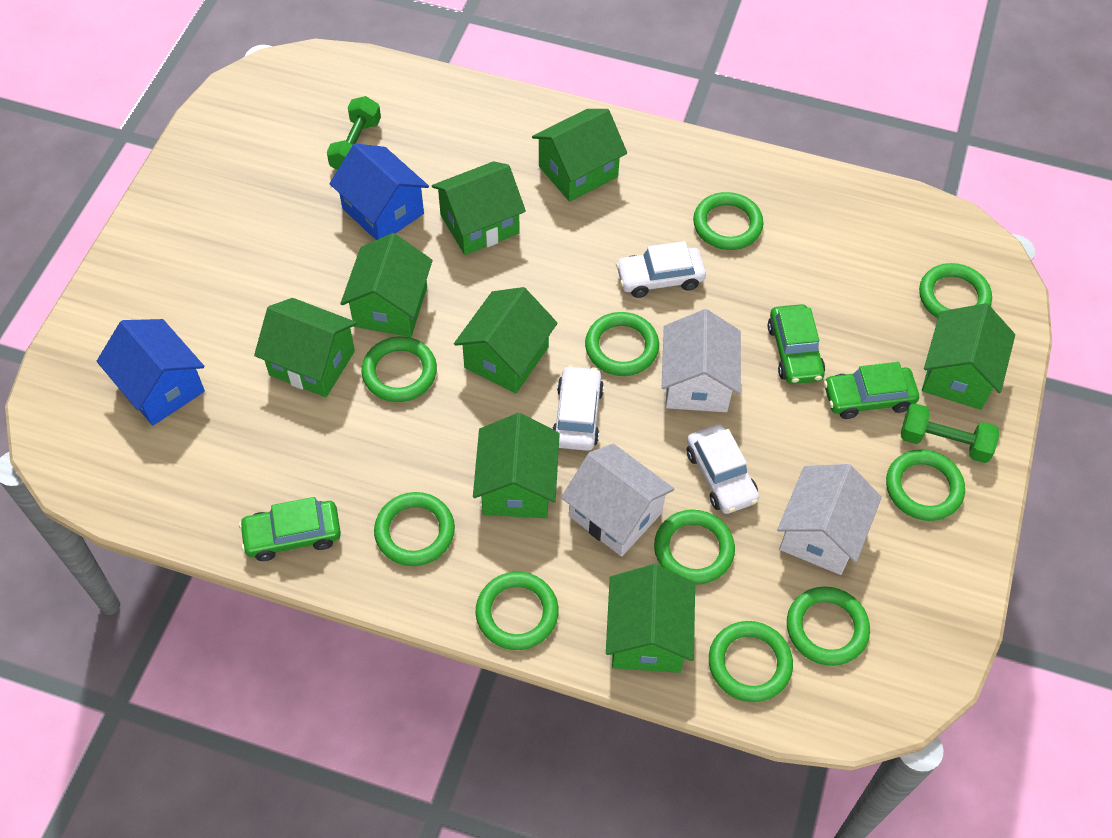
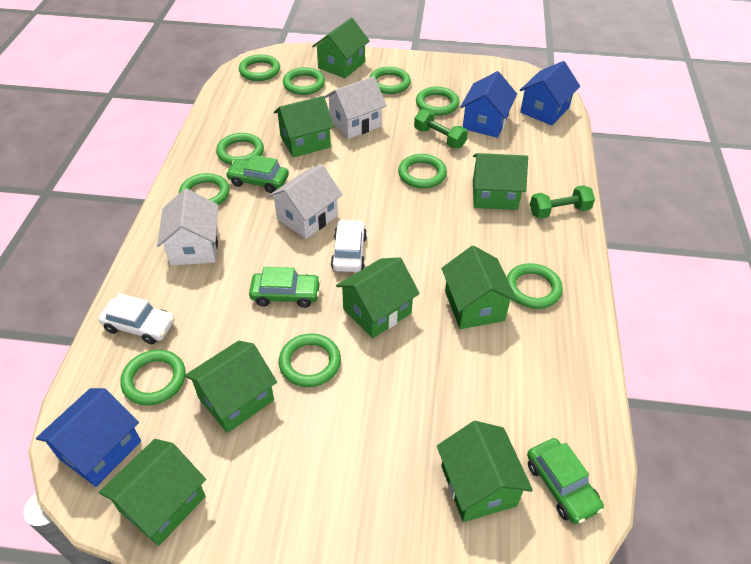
blue house: 2 -> 3
white car: 3 -> 2

